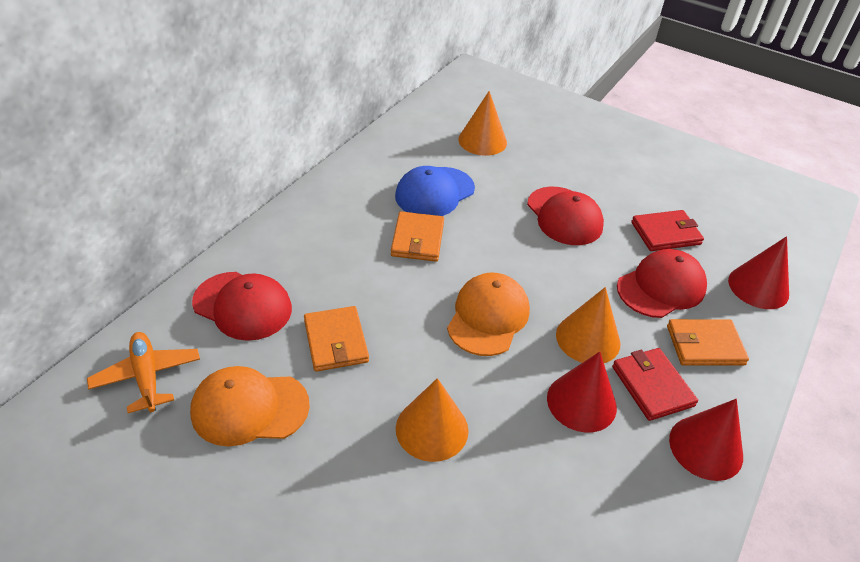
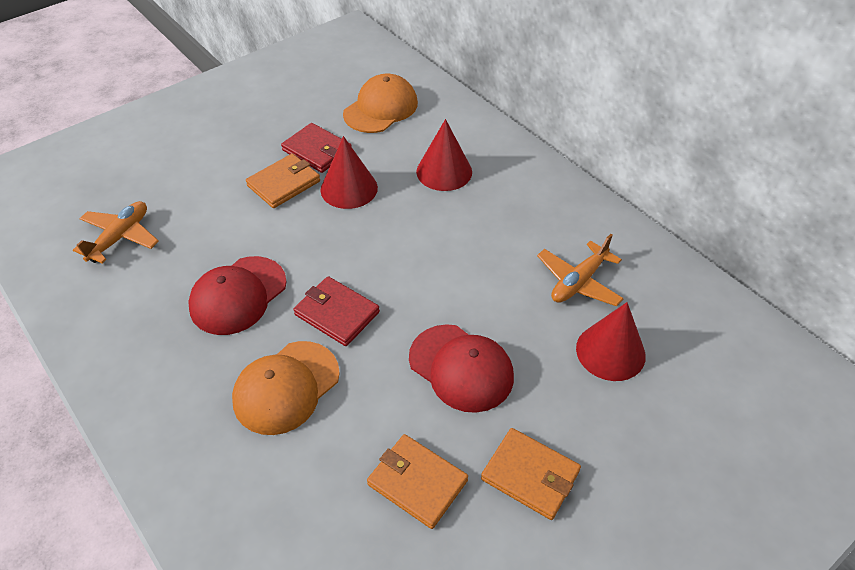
blue cap: 1 -> 0
orange cone: 3 -> 0
orange plane: 1 -> 2
red cap: 3 -> 2

